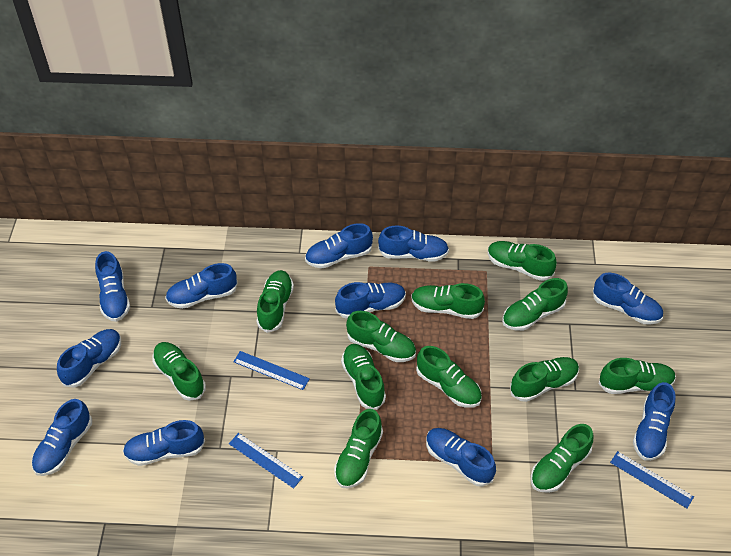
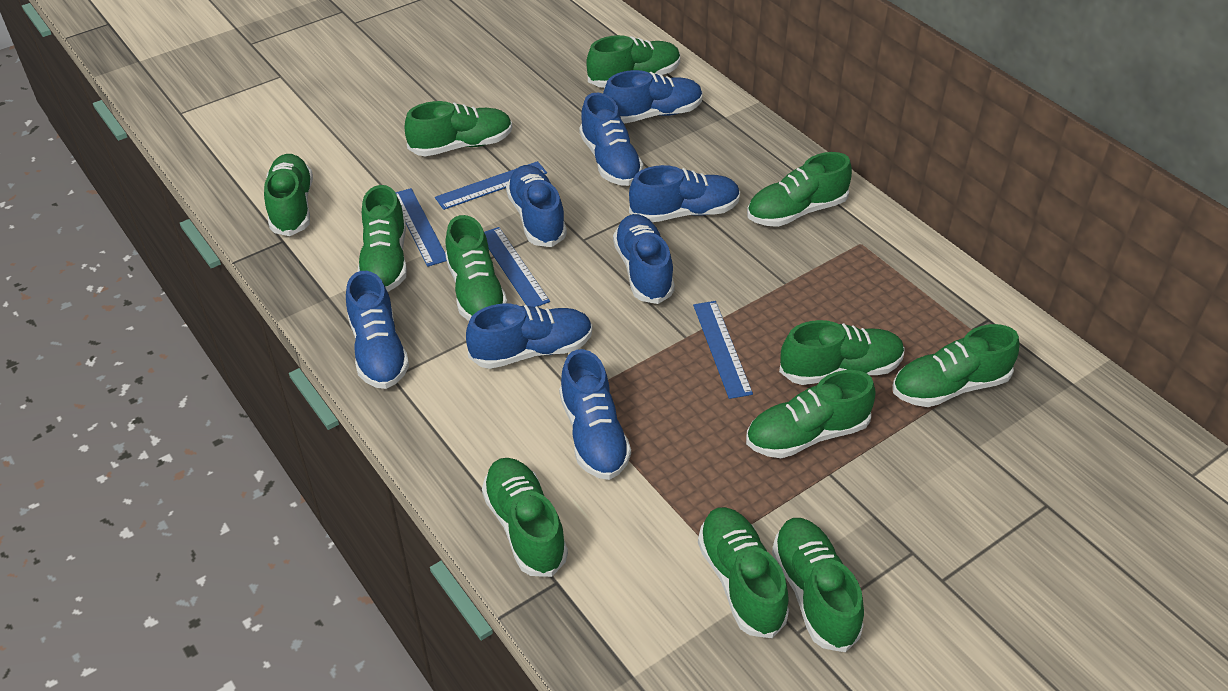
blue ruler: 3 -> 4
blue shoe: 11 -> 8

